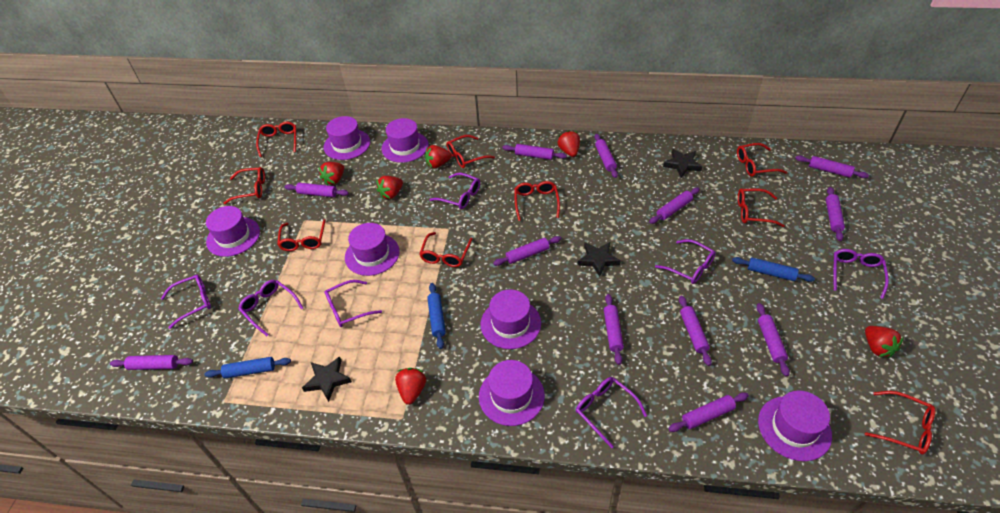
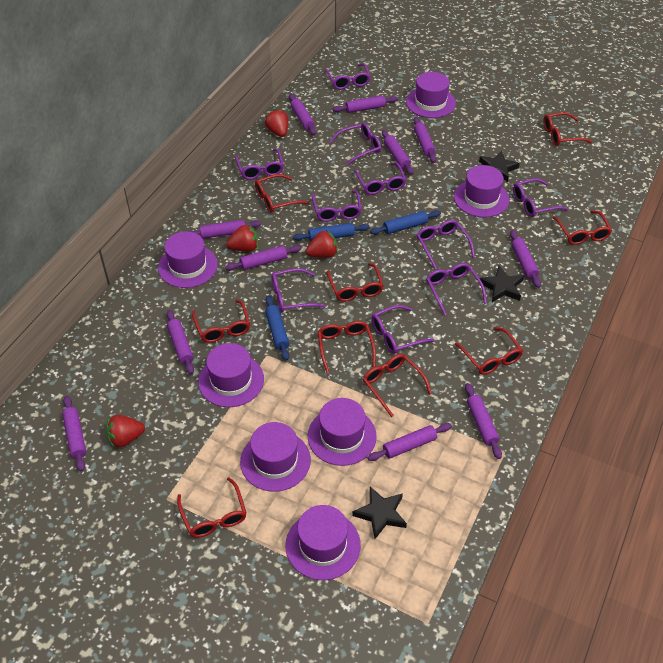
purple glasses: 7 -> 10
purple rolling pin: 12 -> 11
red strawberry: 6 -> 4

